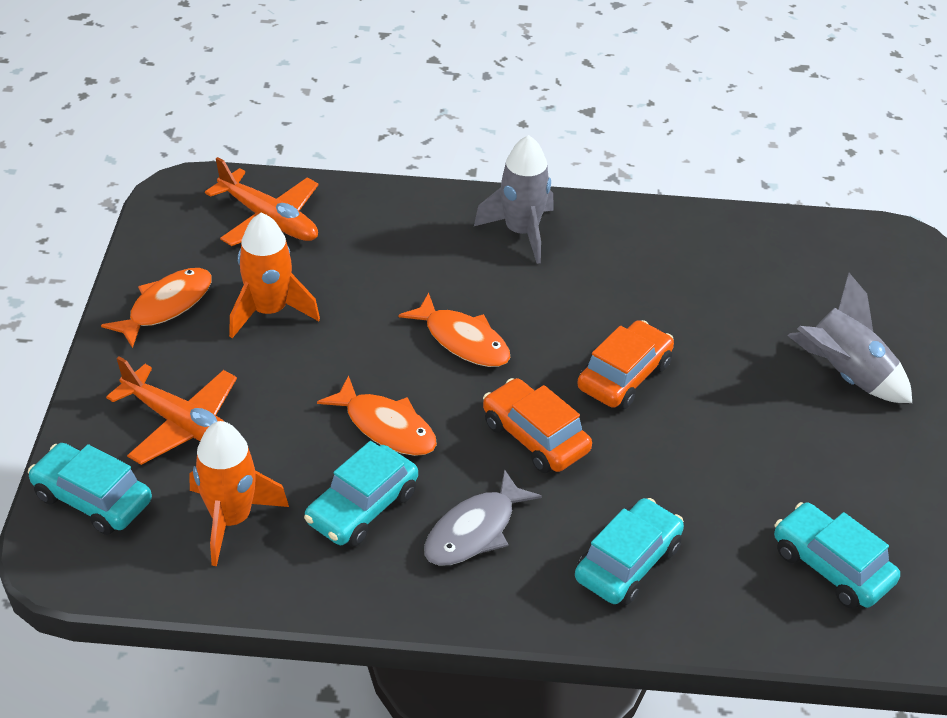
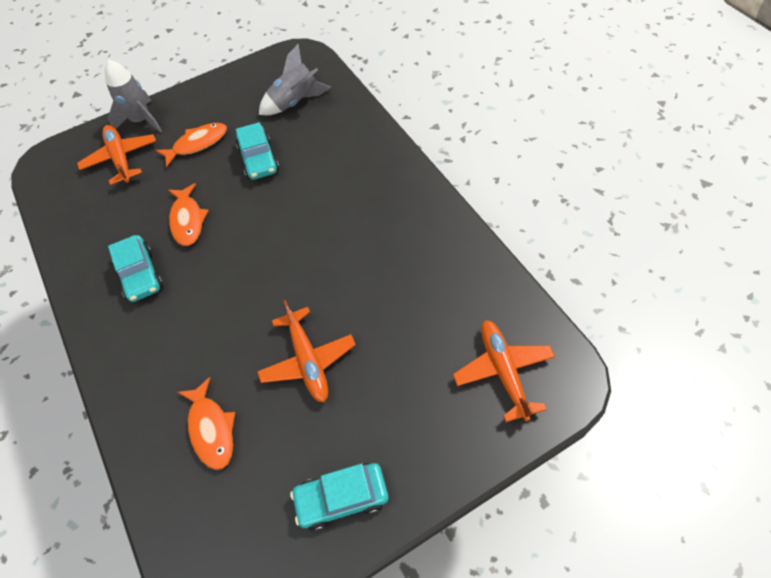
grey fish: 1 -> 0
orange car: 2 -> 0
orange plane: 2 -> 3
orange rocket: 2 -> 0
turquoise car: 4 -> 3

